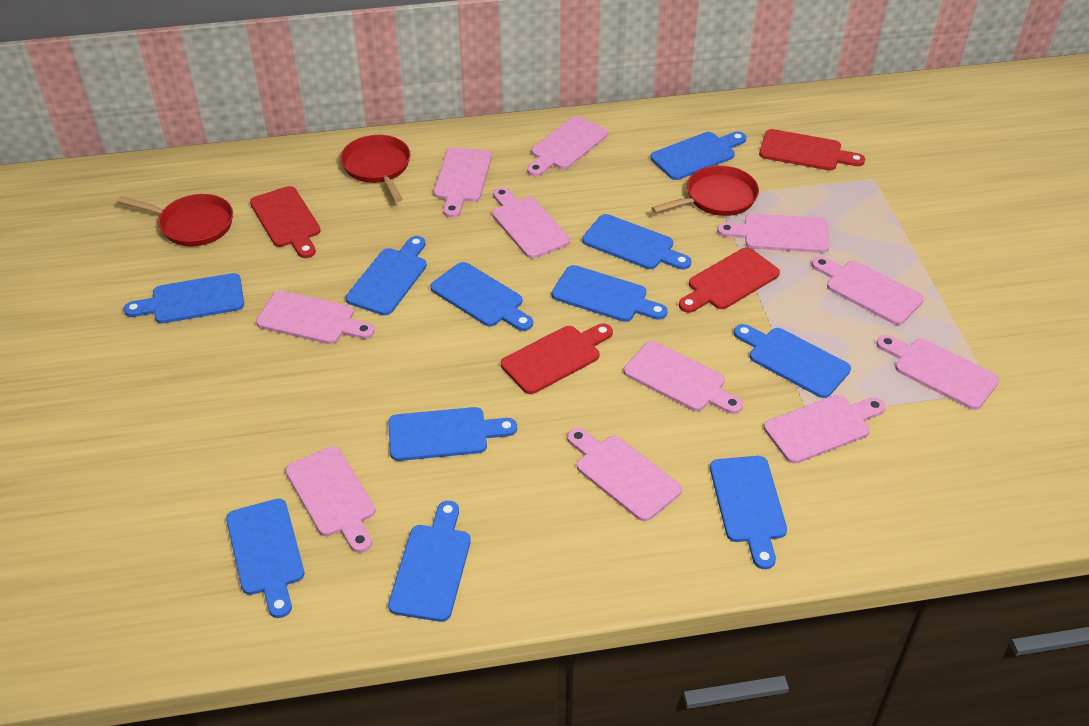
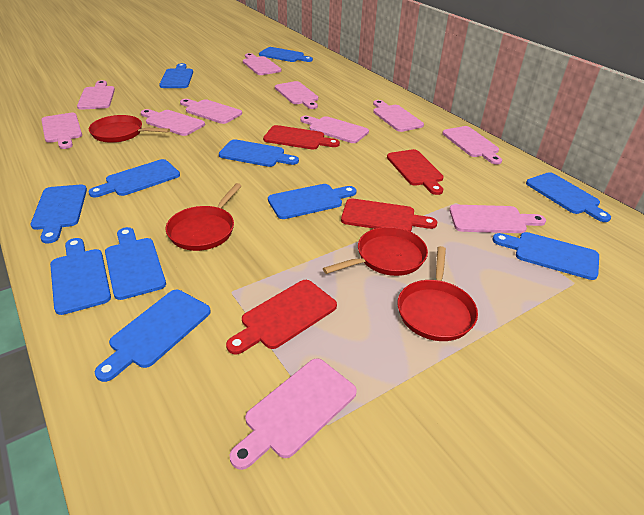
red pan: 3 -> 4

